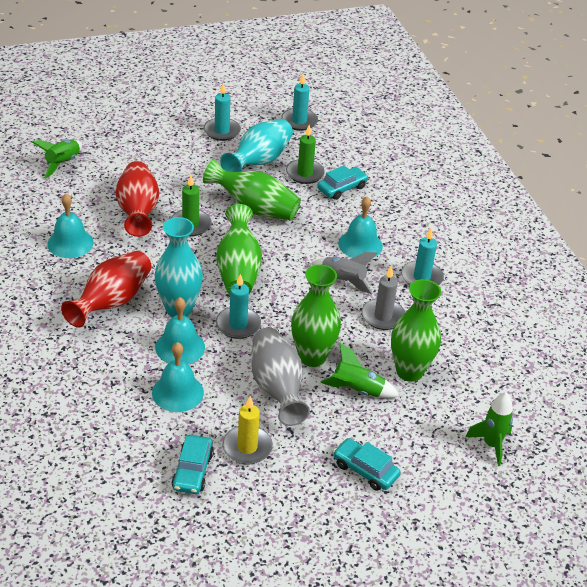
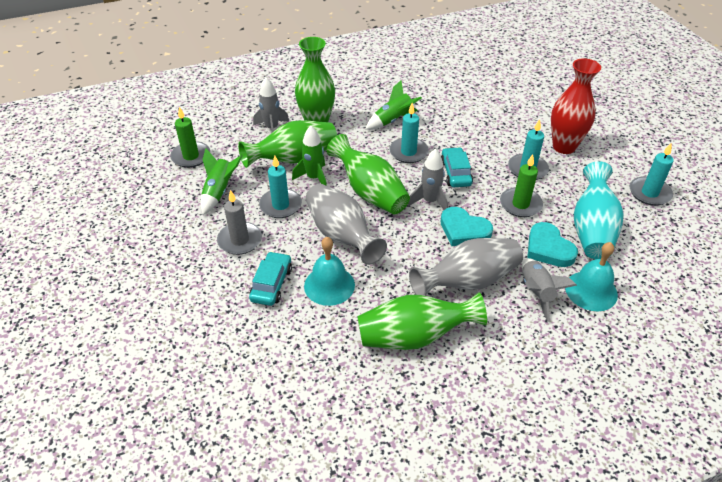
grey rocket: 1 -> 3
grey vase: 1 -> 2
red vase: 2 -> 1
turquoise bell: 4 -> 2
turquoise car: 3 -> 2
turquoise heart: 0 -> 2
turquoise vase: 2 -> 1
yellow candle: 1 -> 0

